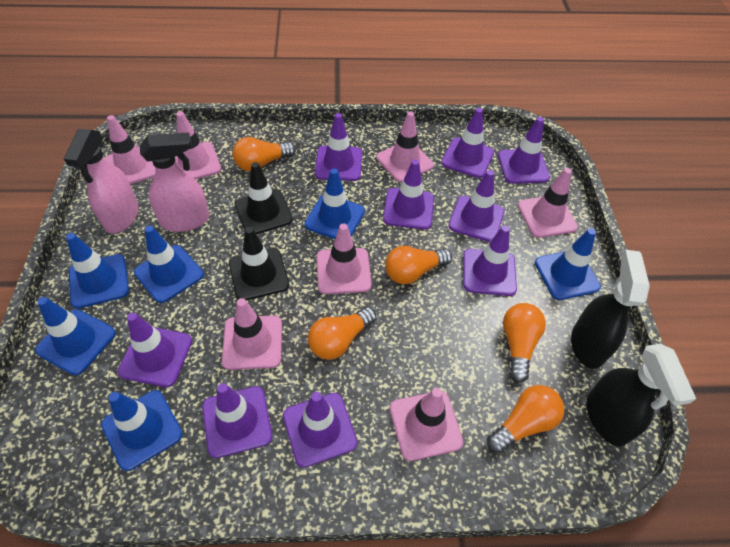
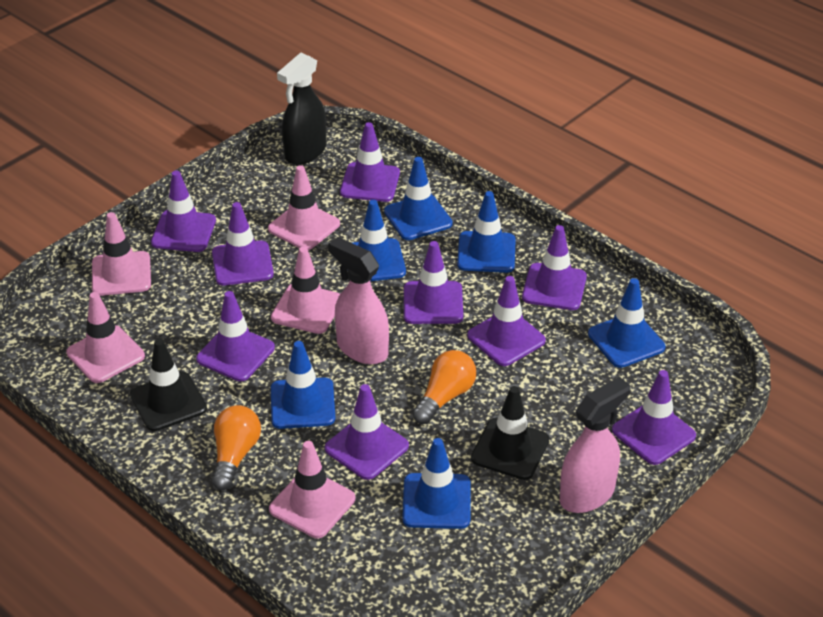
black spray bottle: 2 -> 1
orange light bulb: 5 -> 2
pink traffic cone: 7 -> 5

